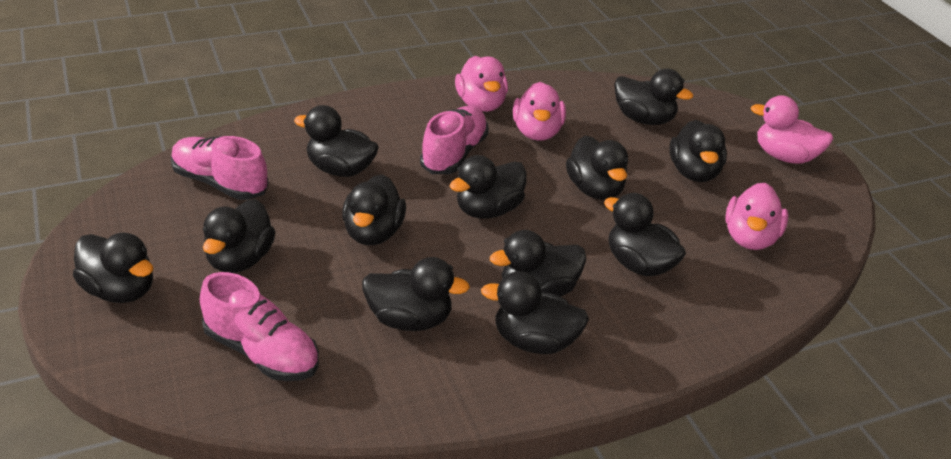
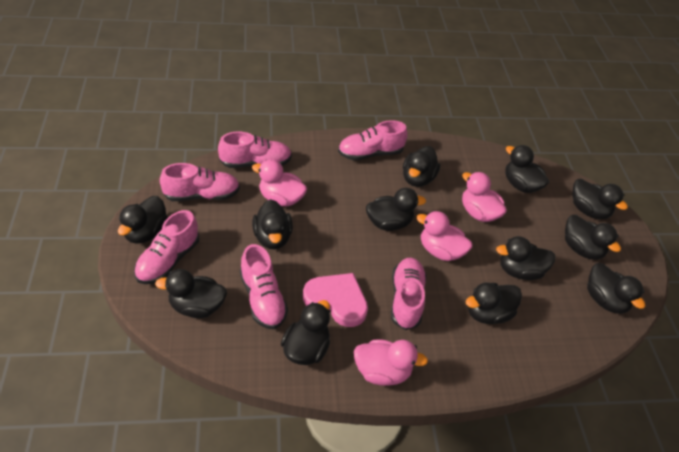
pink heart: 0 -> 1
pink shoe: 3 -> 6

